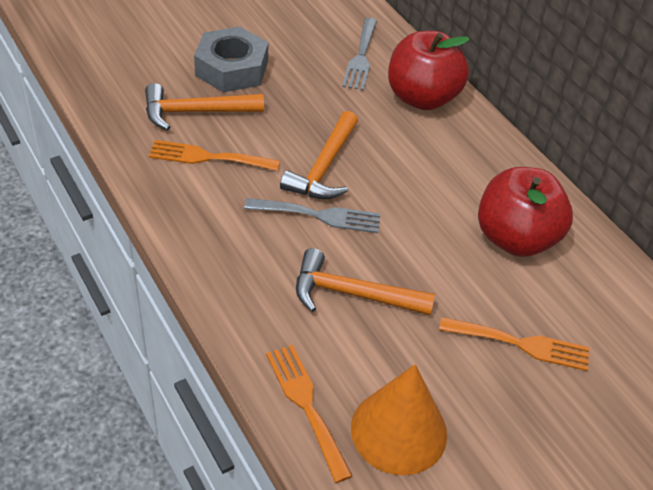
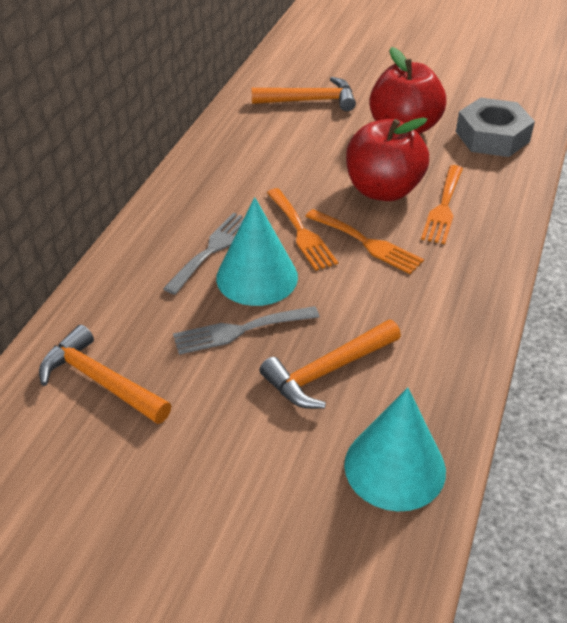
orange cone: 1 -> 0
turquoise cone: 0 -> 2

